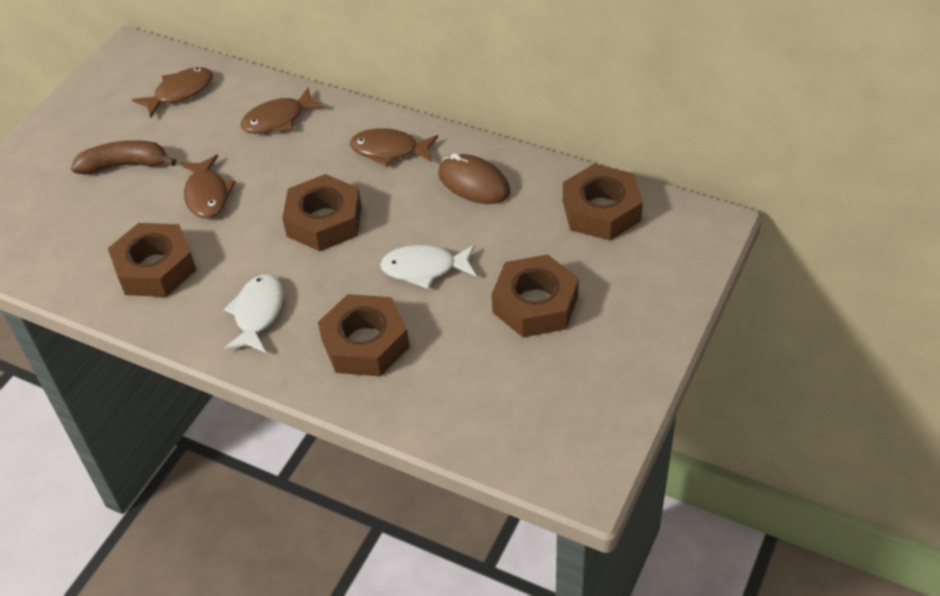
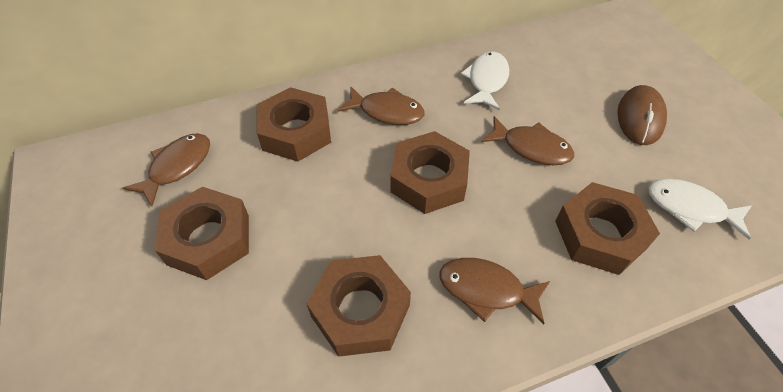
brown banana: 1 -> 0

